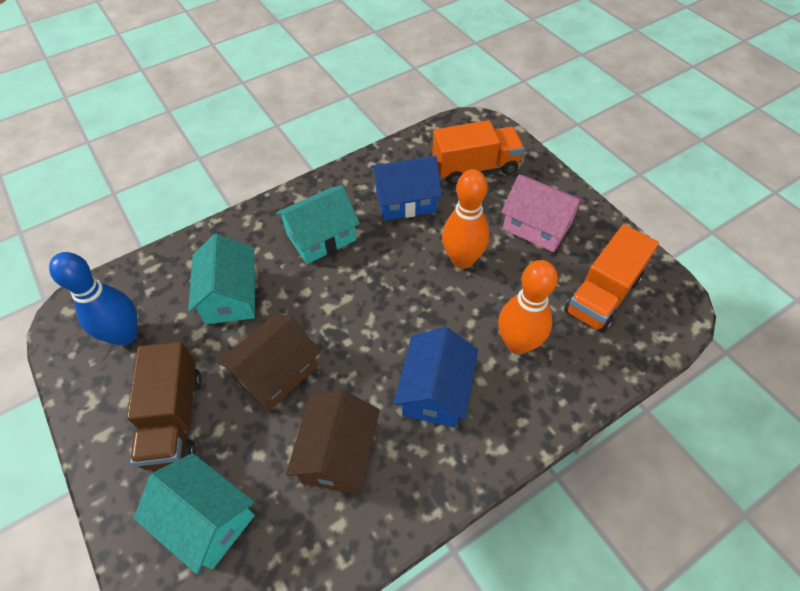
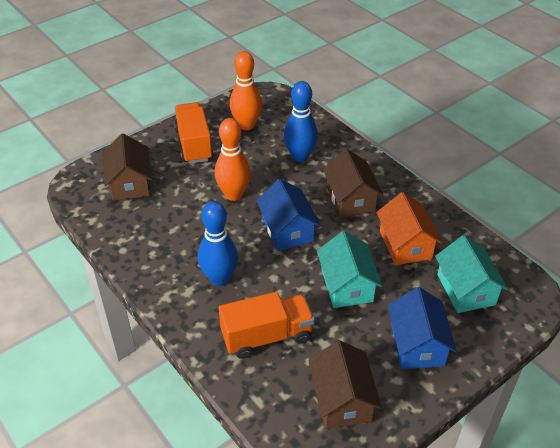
blue bowling pin: 1 -> 2
brown house: 2 -> 3
brown truck: 1 -> 0
orange house: 0 -> 1
pink house: 1 -> 0
turquoise house: 3 -> 2

